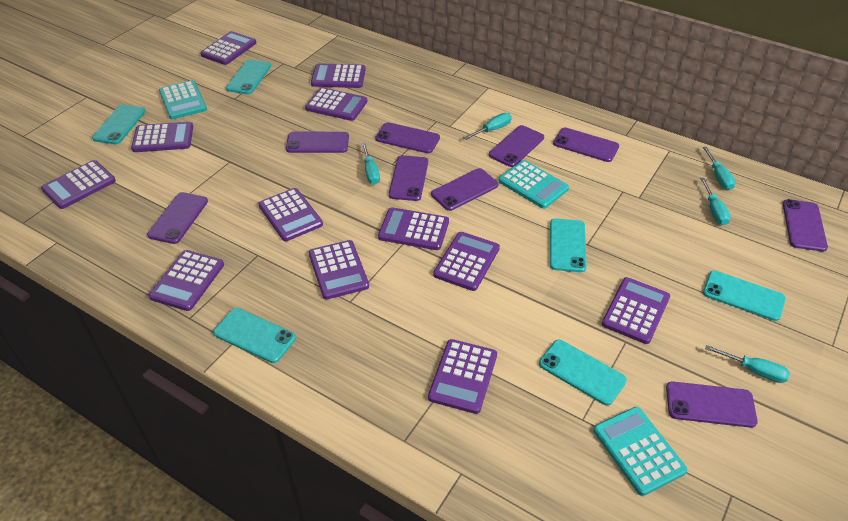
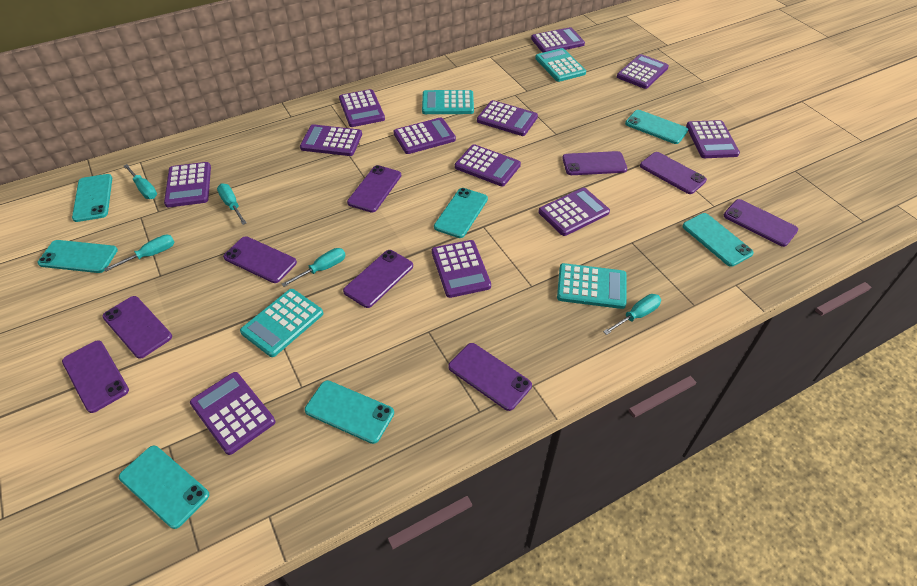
turquoise calculator: 3 -> 4
turquoise phone: 6 -> 7

